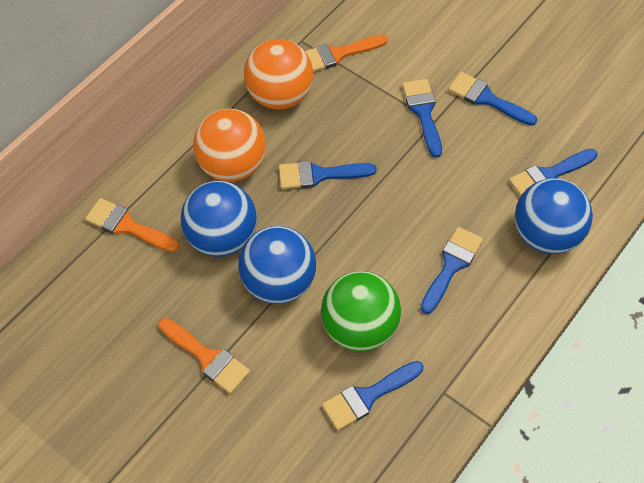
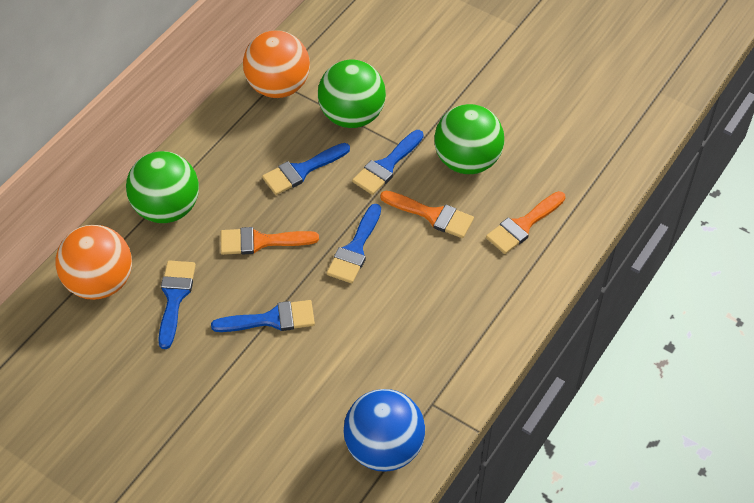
blue ball: 3 -> 1
blue brush: 6 -> 5
green ball: 1 -> 3

